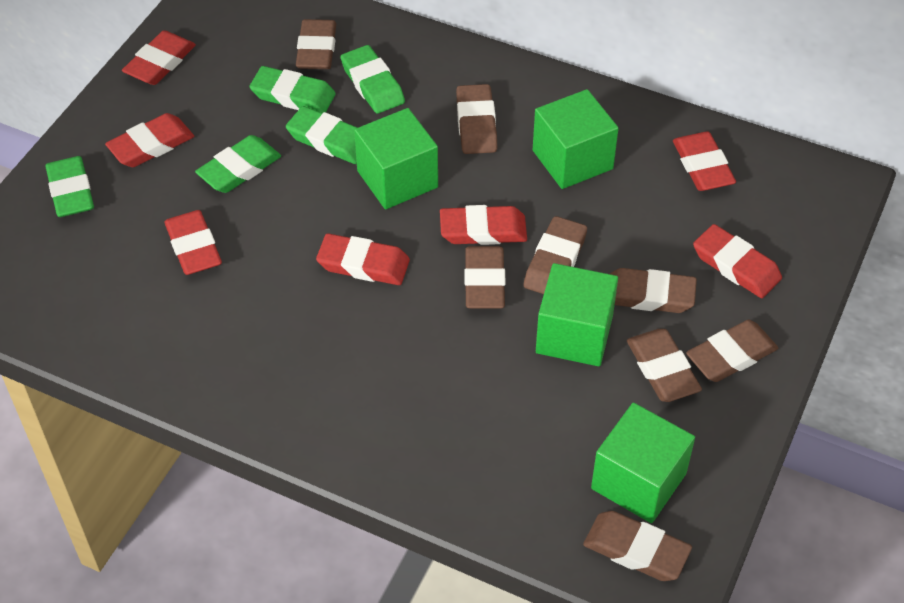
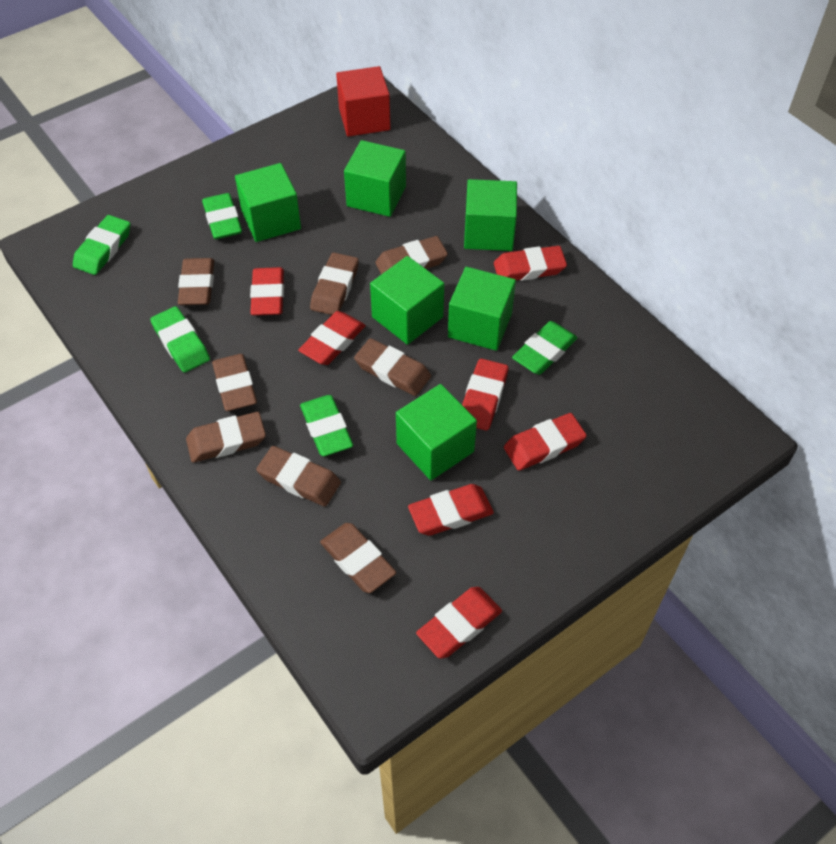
green cube: 4 -> 6
red cube: 0 -> 1

